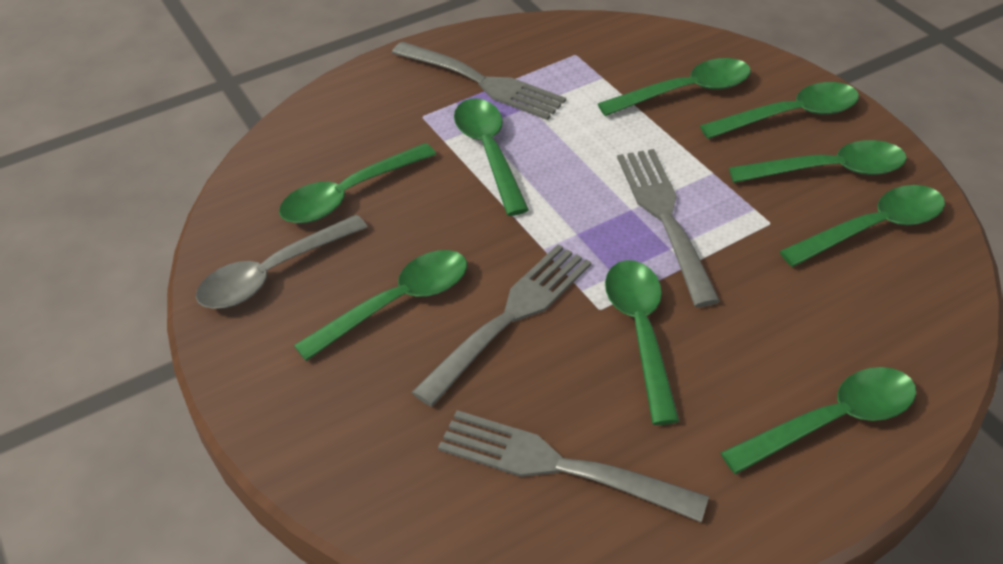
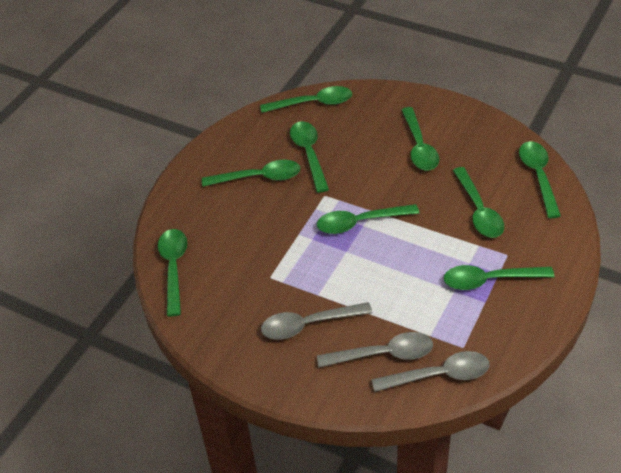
grey fork: 4 -> 0
grey spoon: 1 -> 3

